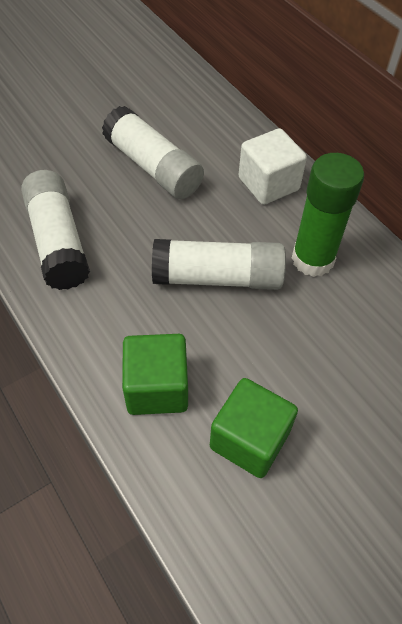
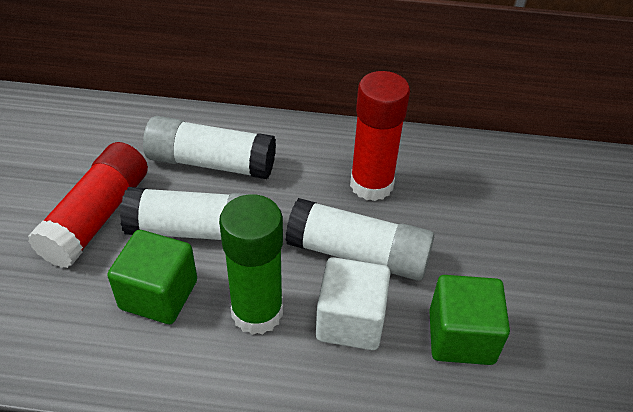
red glue stick: 0 -> 2

